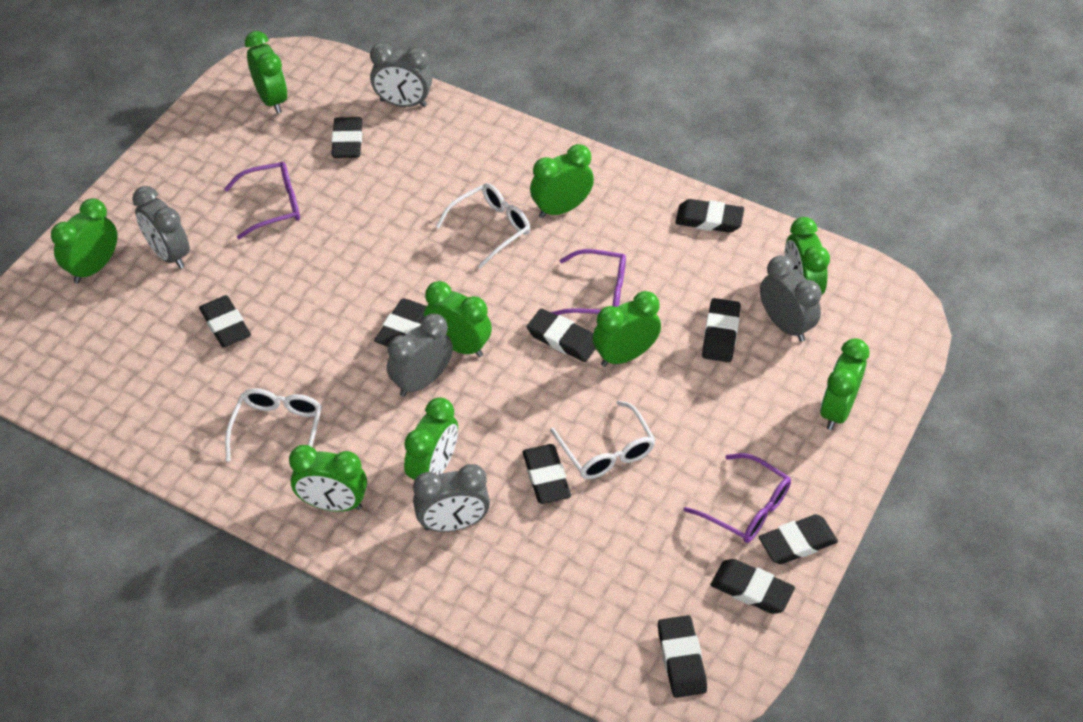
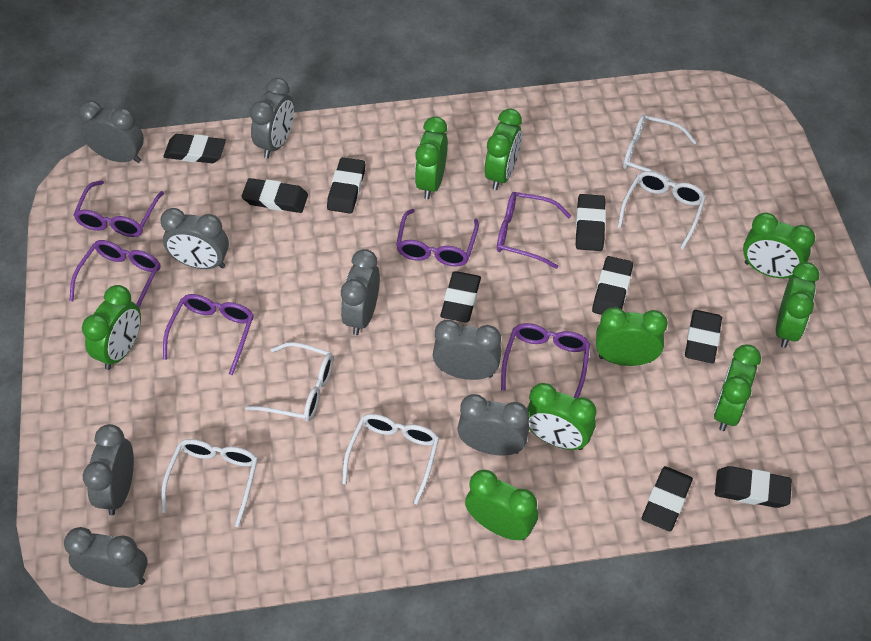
black eraser: 10 -> 9
grey clock: 5 -> 8
purple glasses: 3 -> 6
white glasses: 3 -> 5

